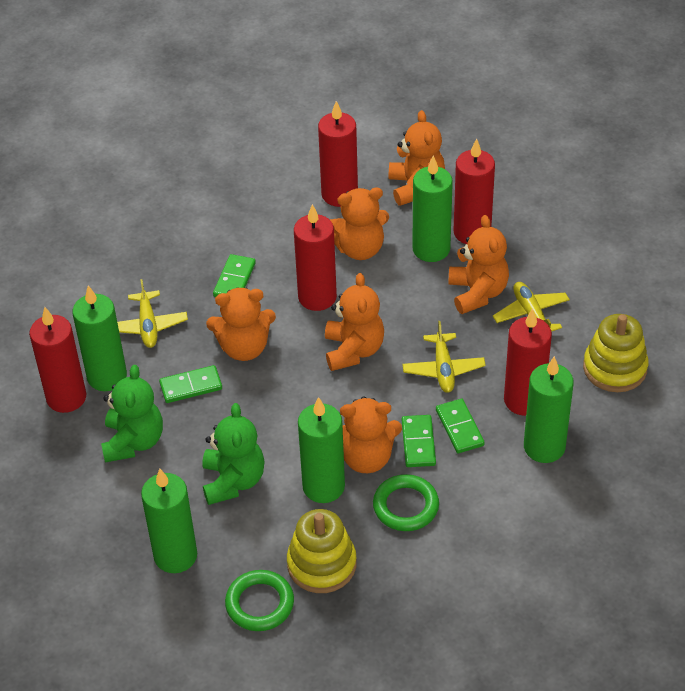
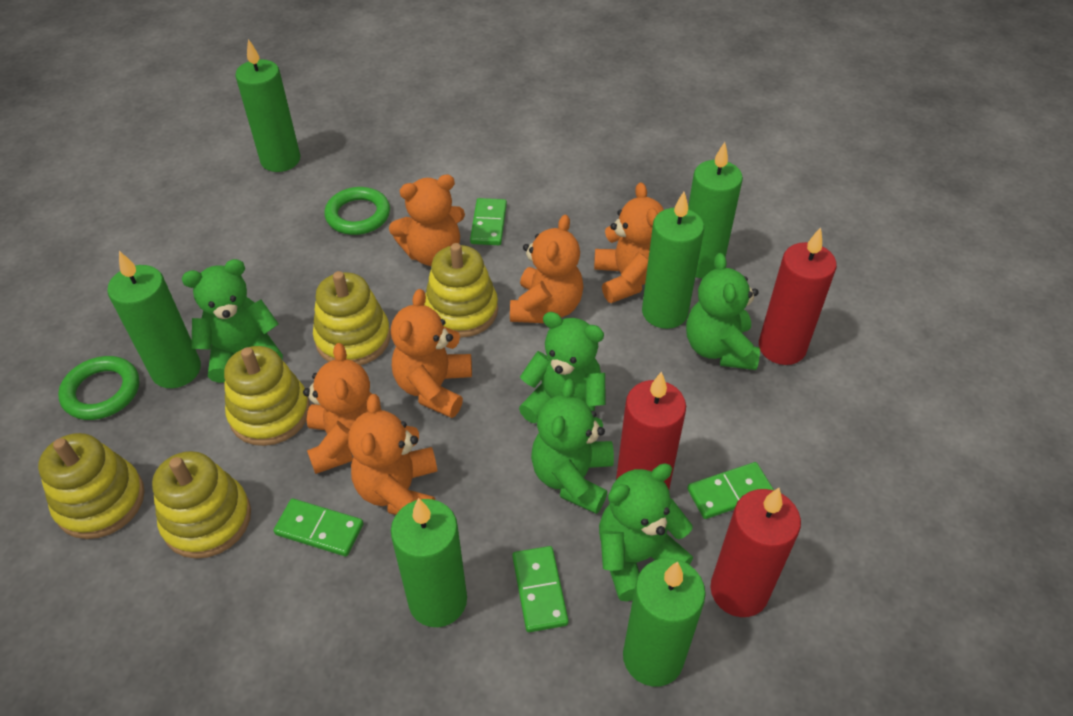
green candle: 5 -> 6
green teddy bear: 2 -> 5
red candle: 5 -> 3
yellow plane: 3 -> 0
yellow stacking toy: 2 -> 5

